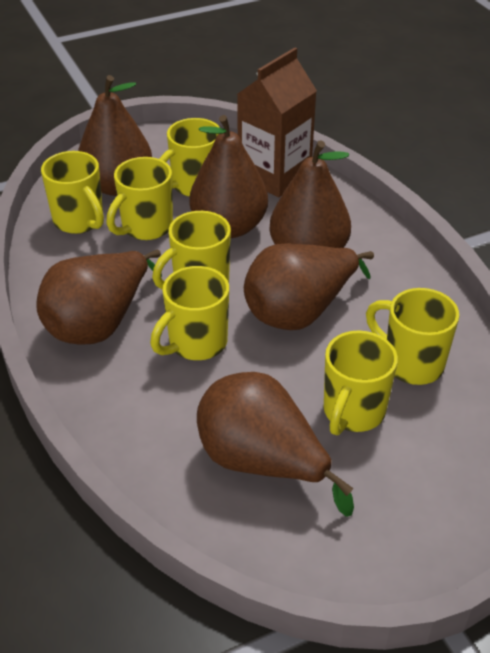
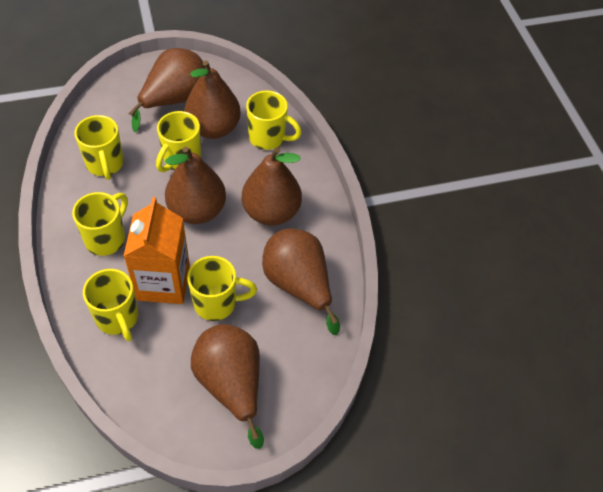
brown carton: 1 -> 0
orange carton: 0 -> 1
yellow mug: 7 -> 6

